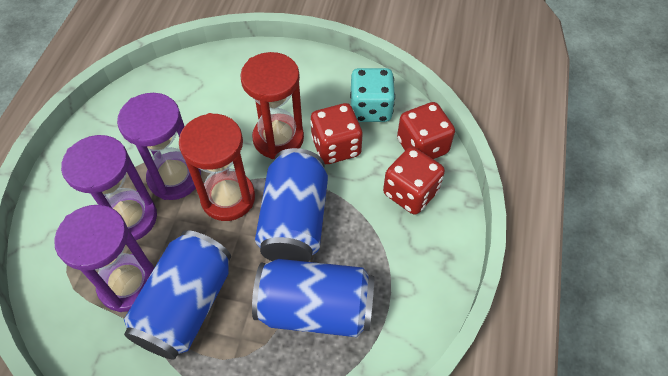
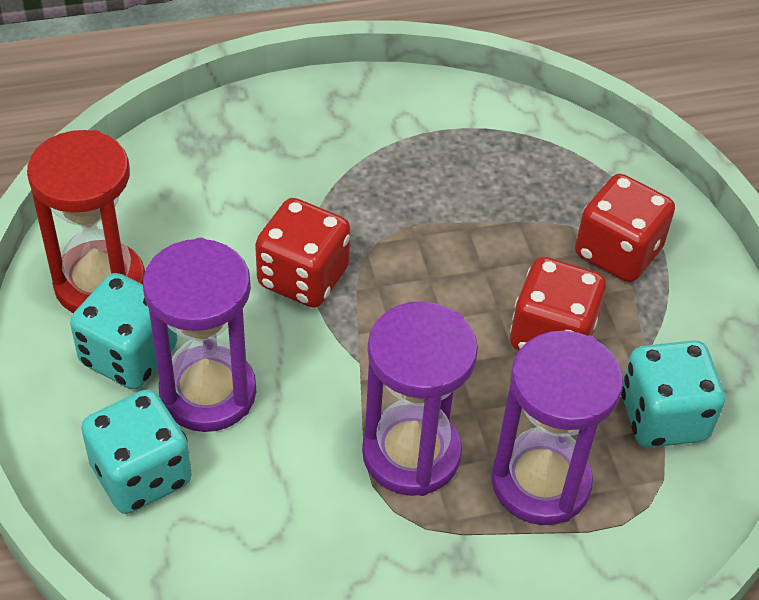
blue can: 3 -> 0
red hourglass: 2 -> 1
turquoise dice: 1 -> 3

